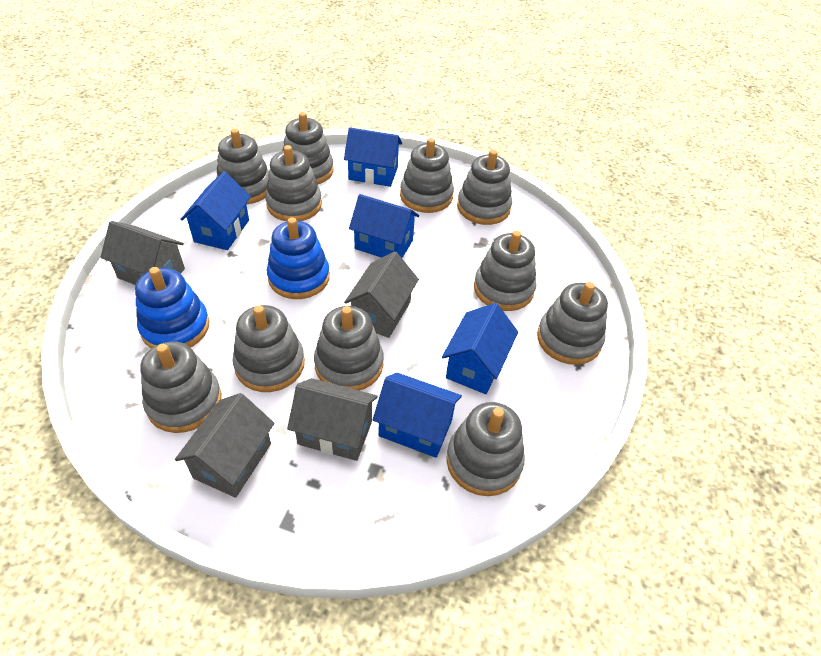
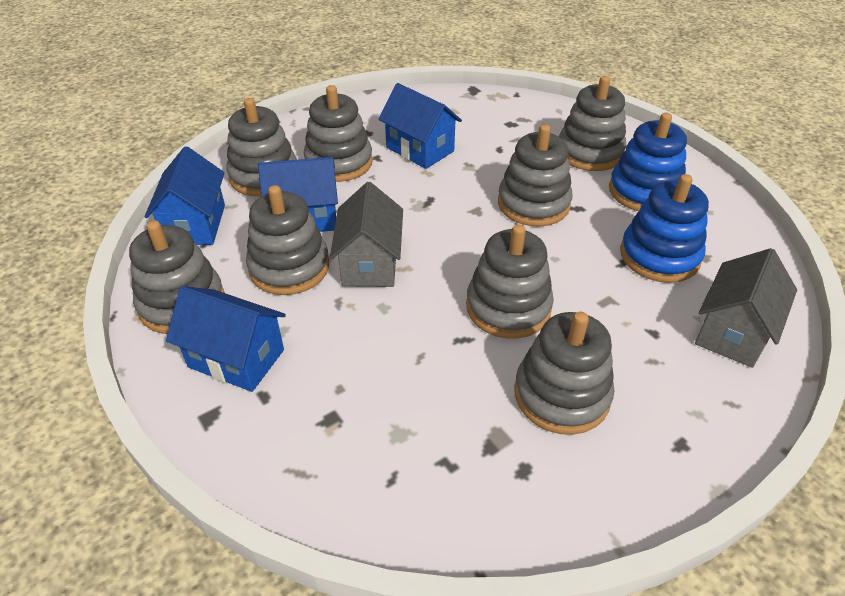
blue house: 5 -> 4
grey house: 4 -> 2
grey stacking toy: 11 -> 8

